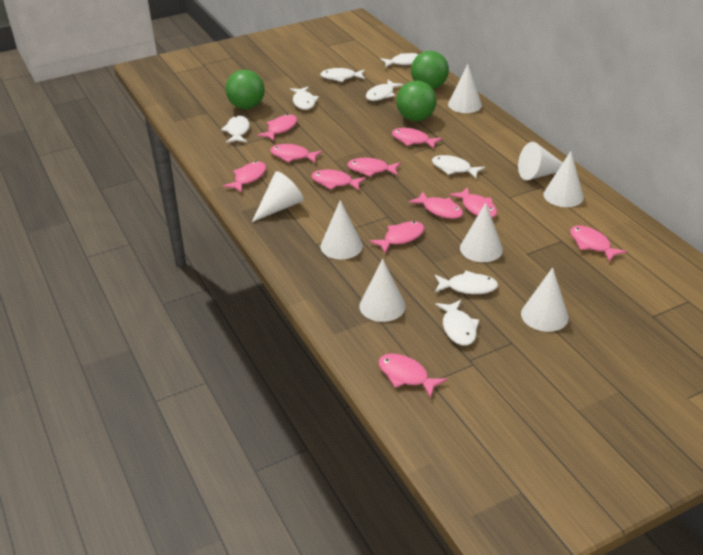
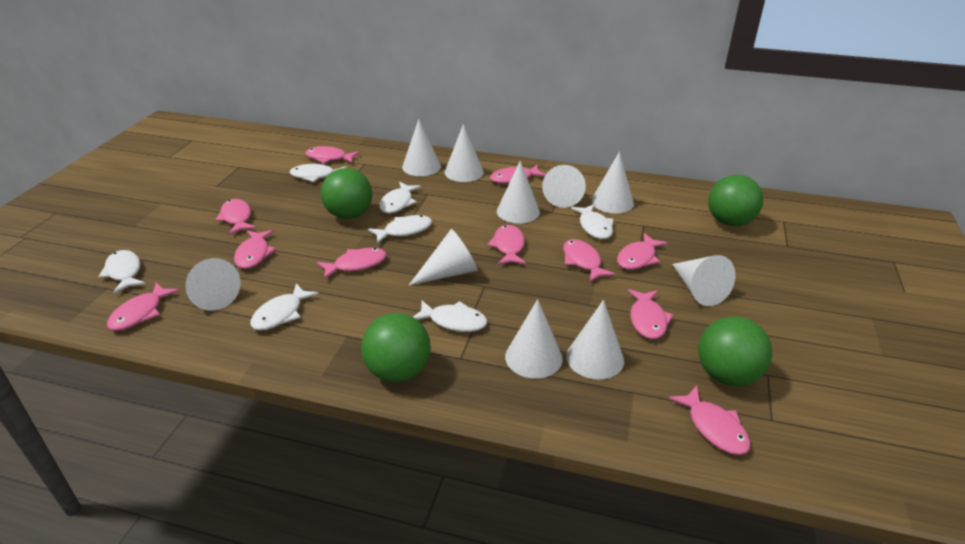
green ball: 3 -> 4
white cone: 8 -> 10
white fish: 8 -> 7

